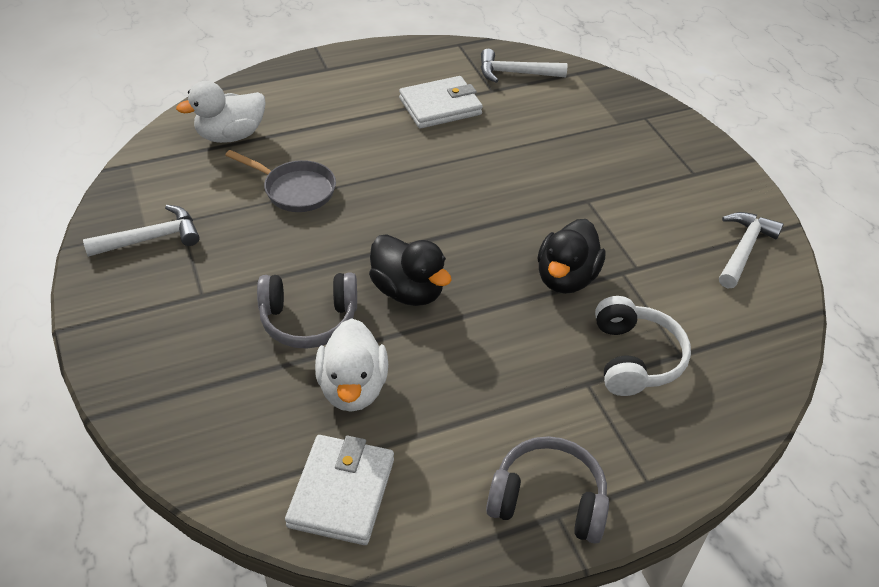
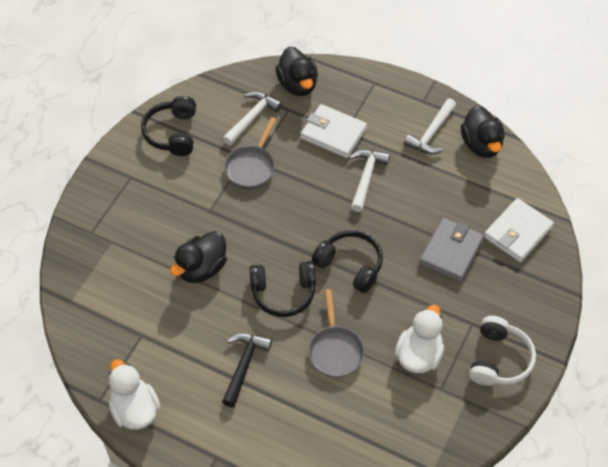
black duck: 2 -> 3
black hammer: 0 -> 1
black headphones: 0 -> 3
grey headphones: 2 -> 0
grey pan: 1 -> 2
grey wallet: 0 -> 1

